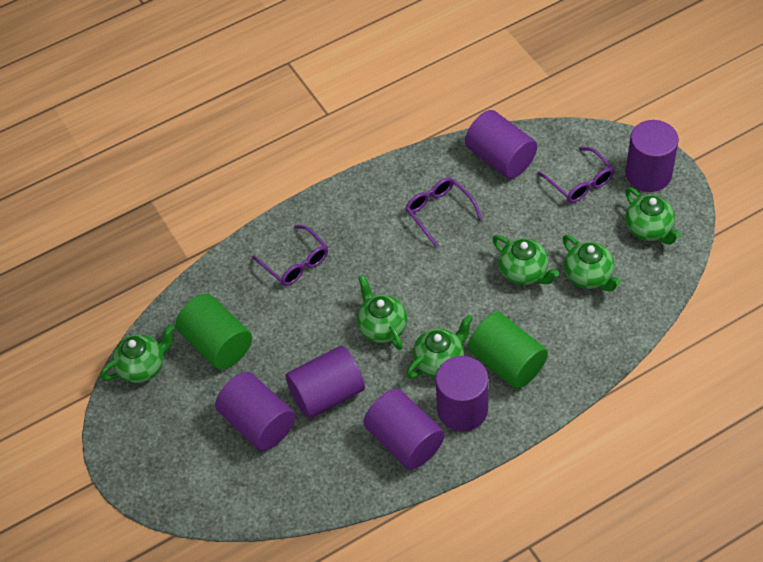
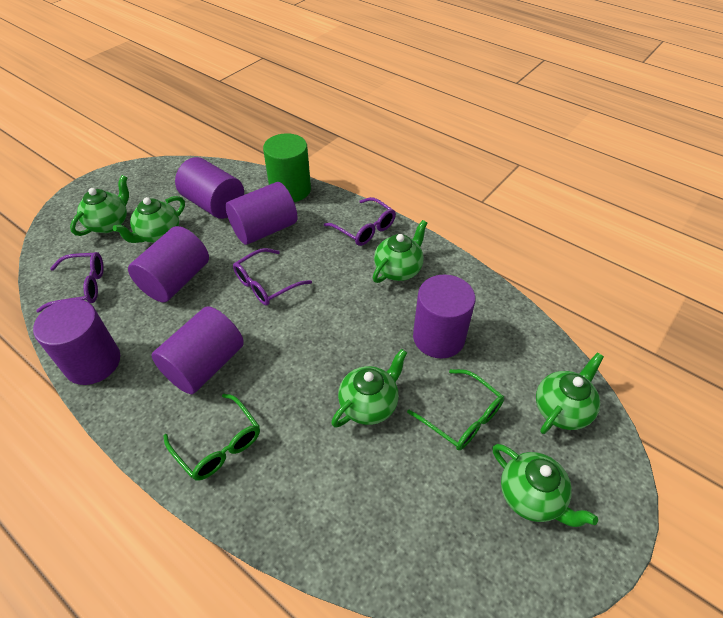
green cylinder: 2 -> 1
green glasses: 0 -> 2

